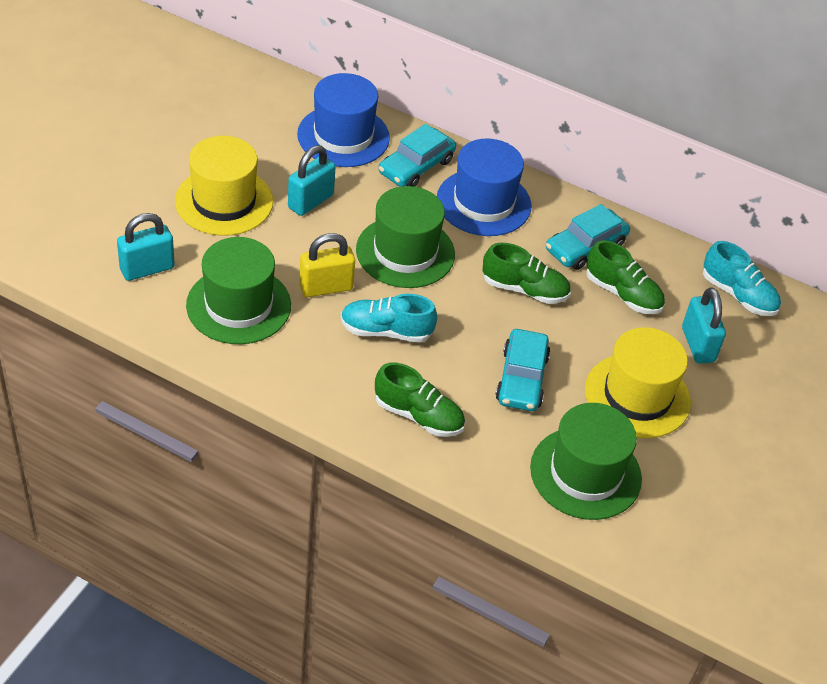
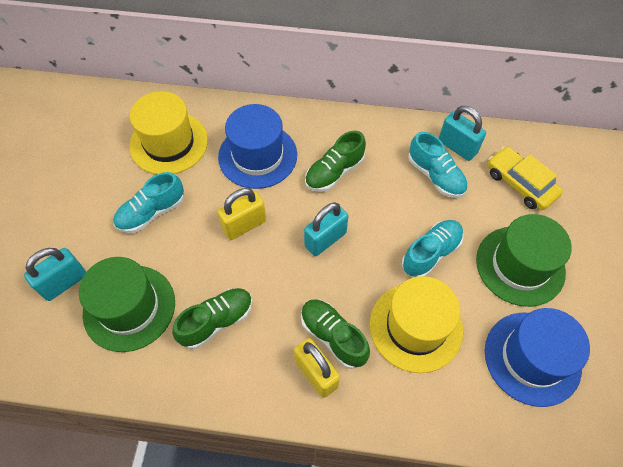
green hat: 3 -> 2
turquoise car: 3 -> 0
turquoise shoe: 2 -> 3
yellow car: 0 -> 1
yellow padlock: 1 -> 2

